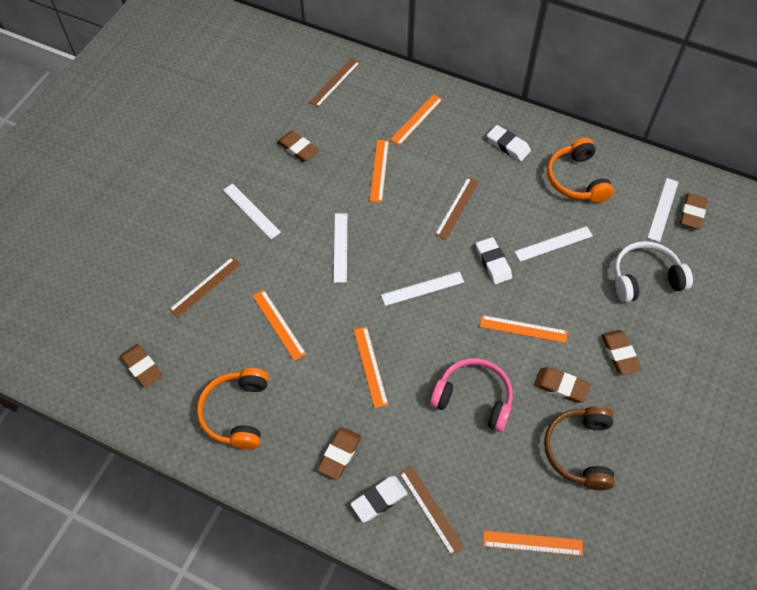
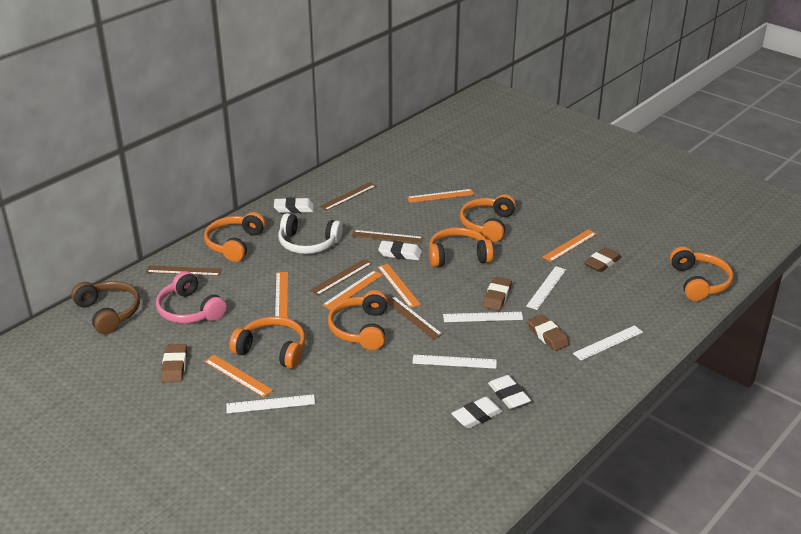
brown eraser: 6 -> 4
brown ruler: 4 -> 5
orange headphones: 2 -> 6
white eraser: 3 -> 4

